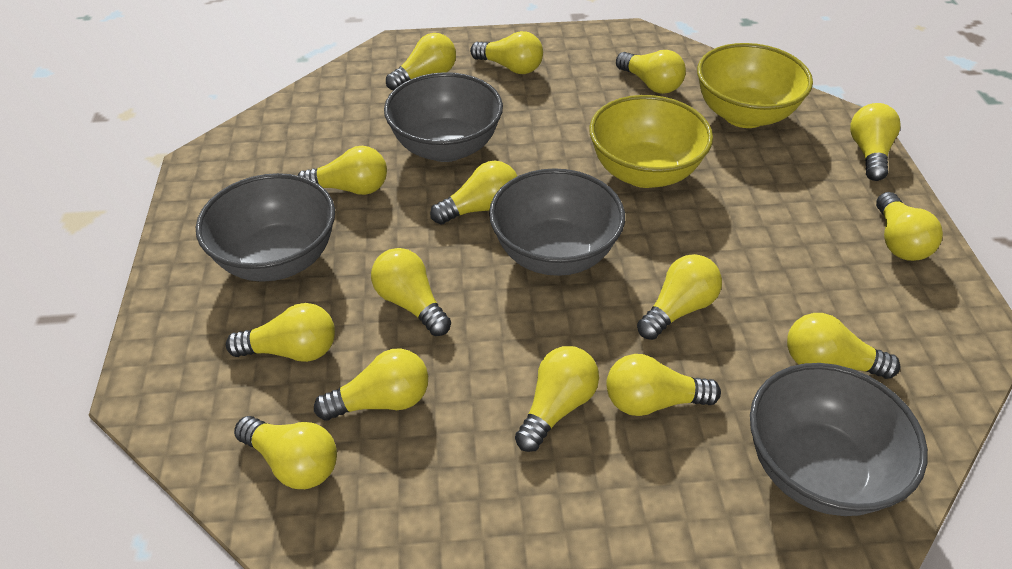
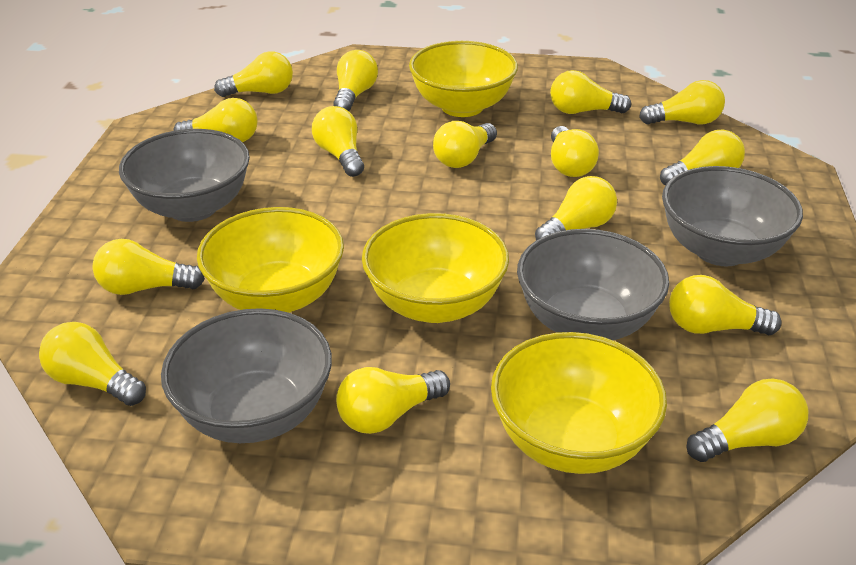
yellow bowl: 2 -> 4

